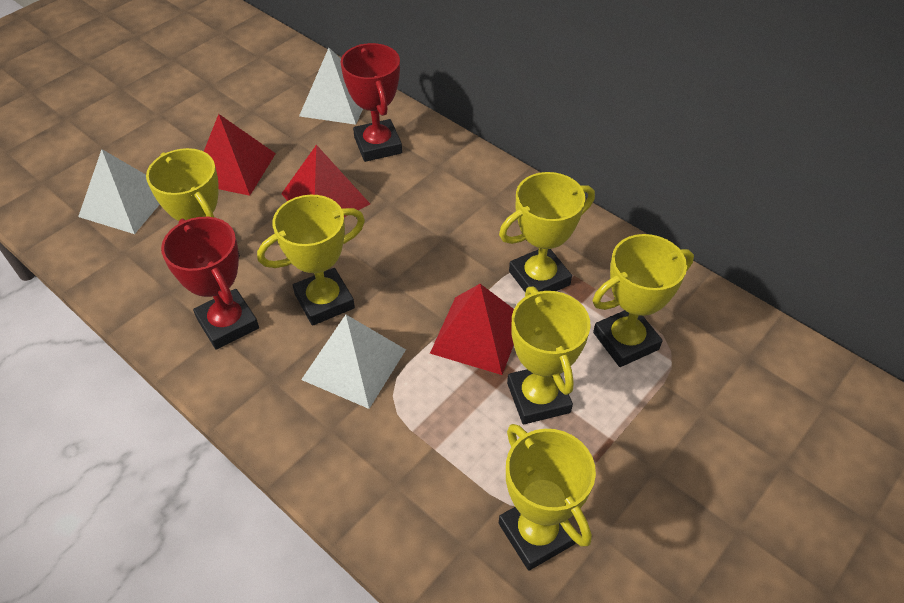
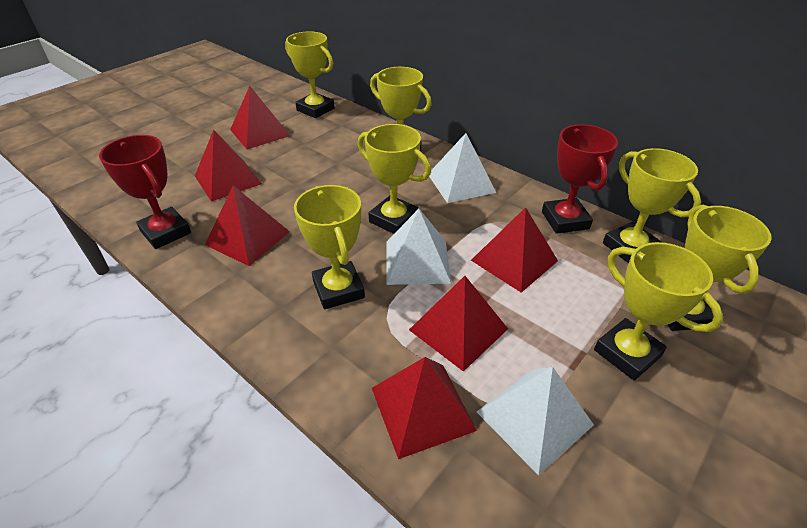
red pyramid: 3 -> 6
yellow trophy: 6 -> 7

